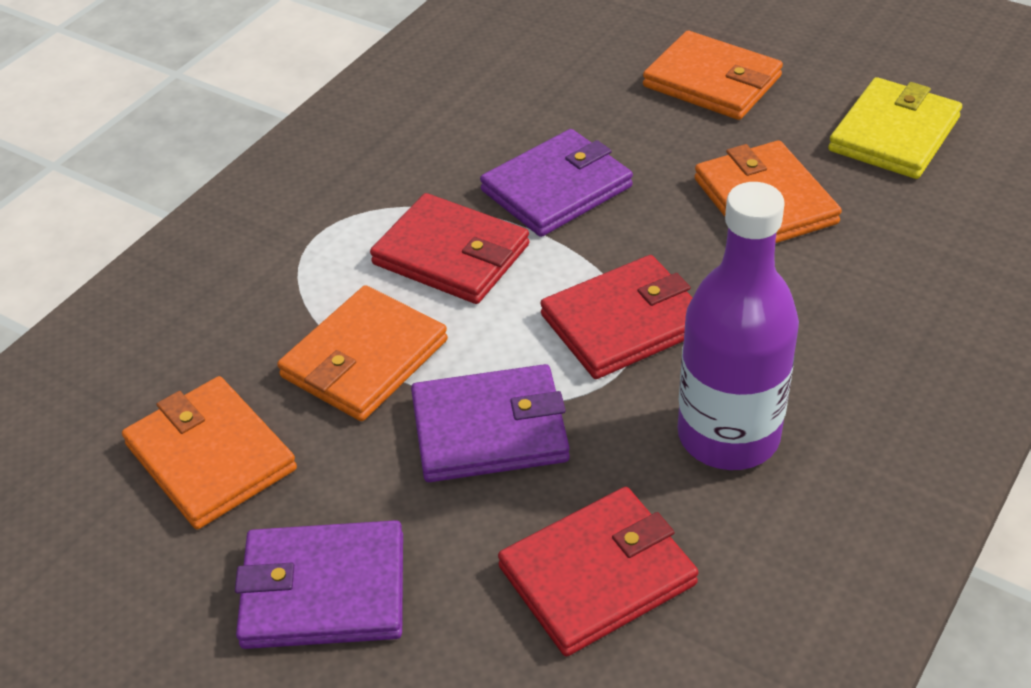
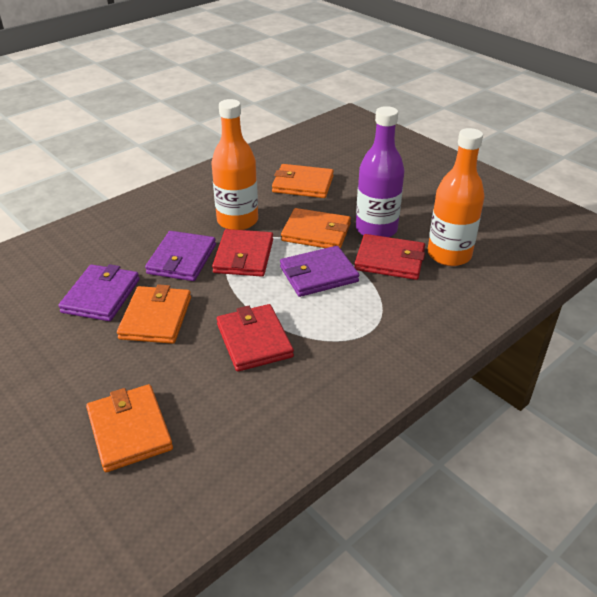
orange bottle: 0 -> 2
yellow wallet: 1 -> 0

